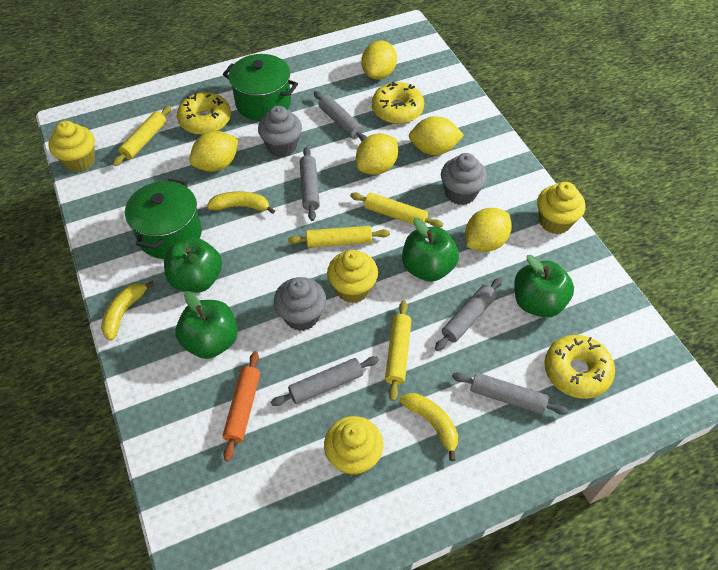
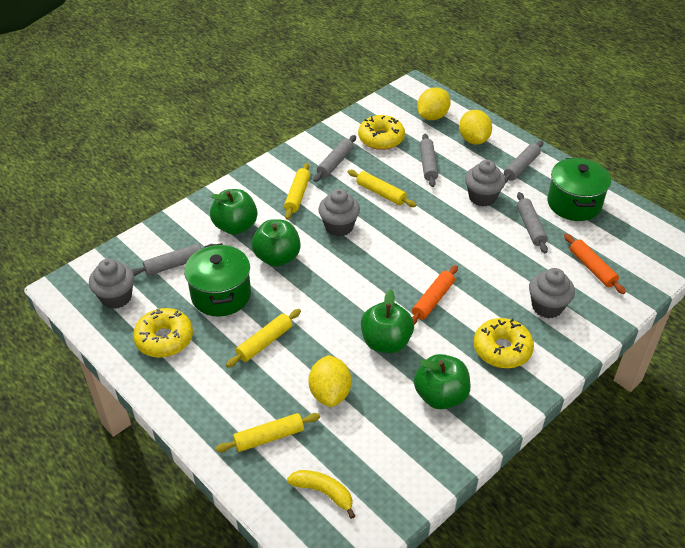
grey cupcake: 3 -> 4
orange rolling pin: 1 -> 2
yellow banana: 3 -> 1
yellow cupcake: 4 -> 0
yellow lemon: 5 -> 3

